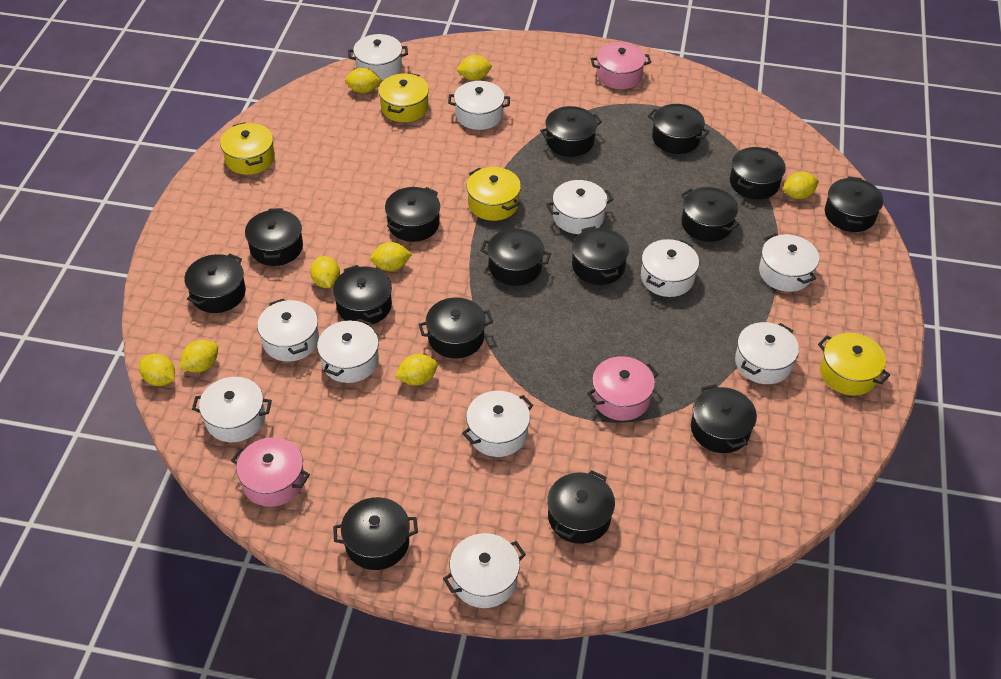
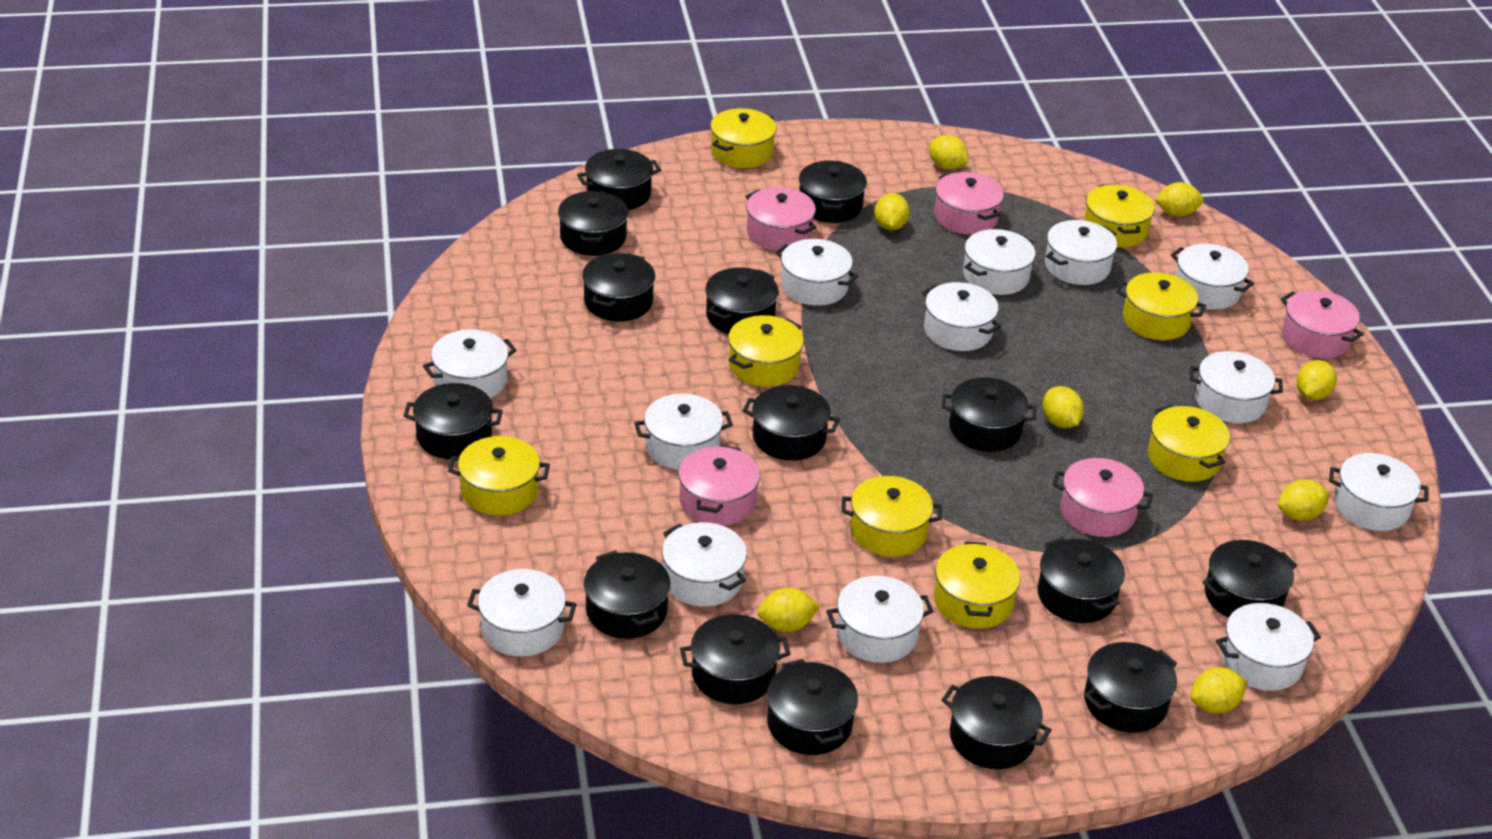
pink pot: 3 -> 5
white pot: 11 -> 13
yellow pot: 4 -> 8

